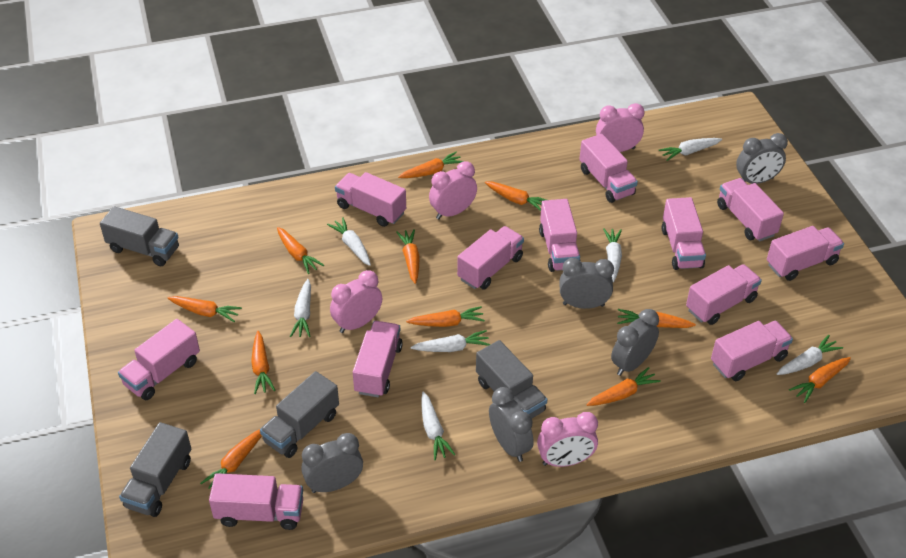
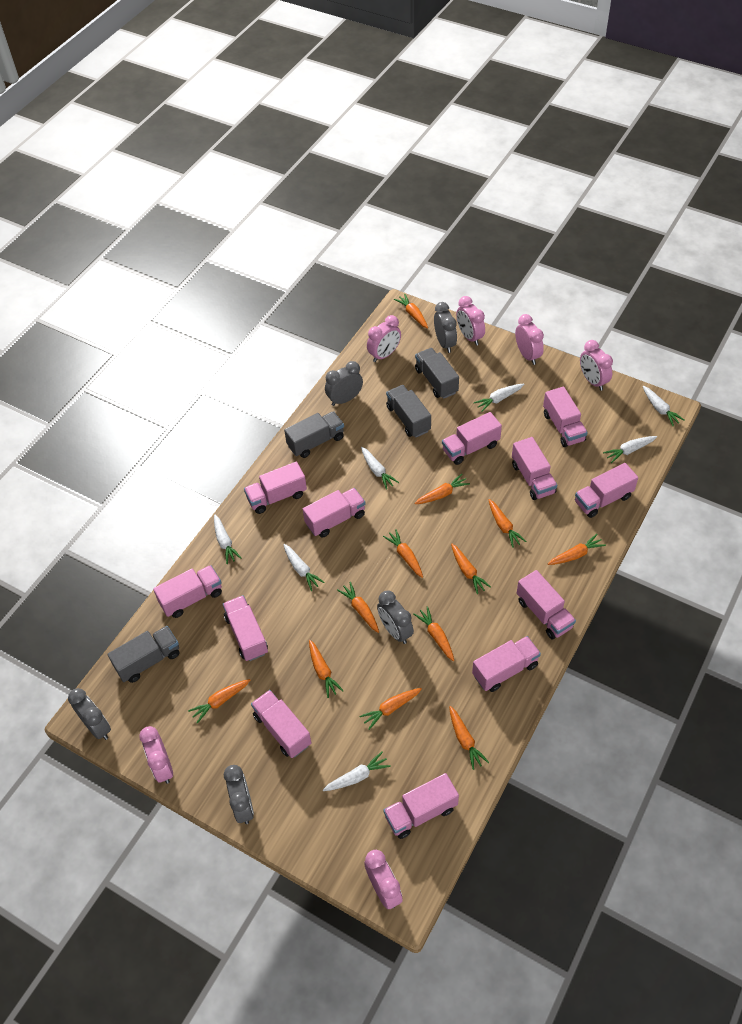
orange carrot: 11 -> 12
pink clock: 4 -> 6

